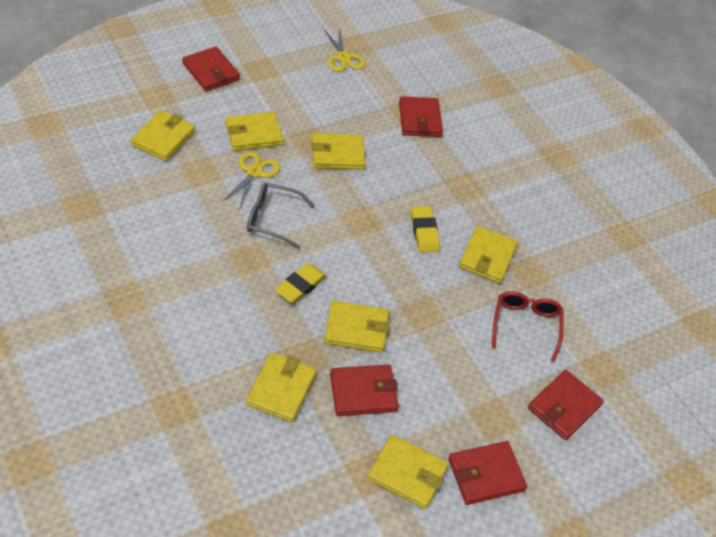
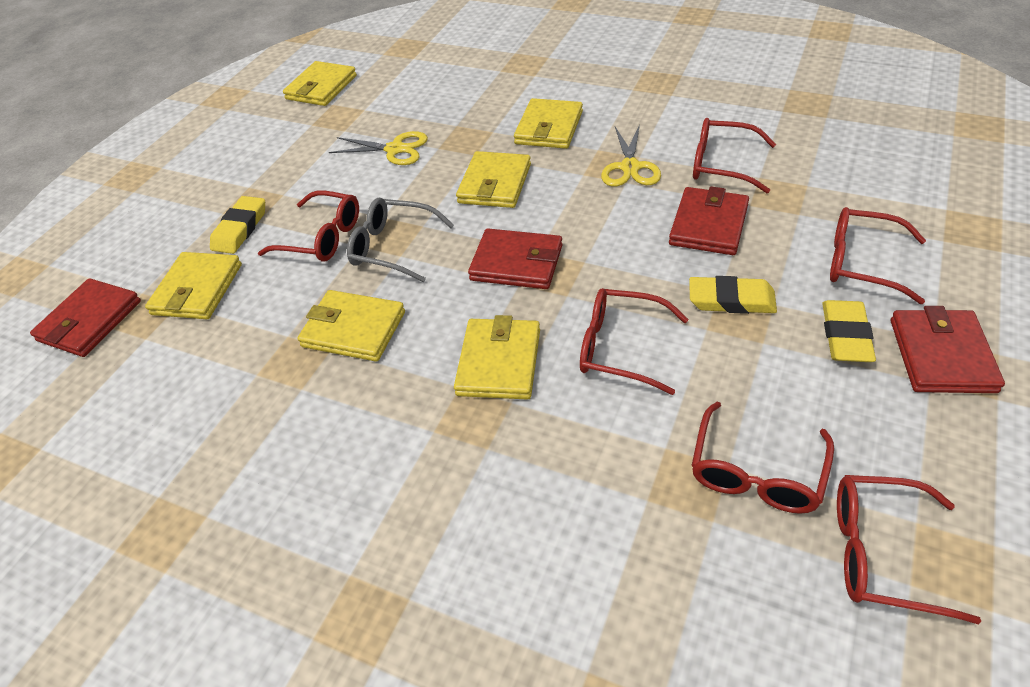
red glasses: 1 -> 6
red wallet: 5 -> 4
yellow eraser: 2 -> 3
yellow wallet: 7 -> 6

